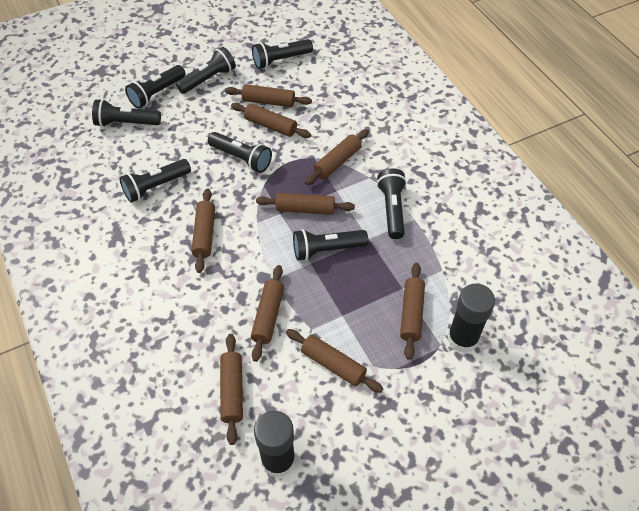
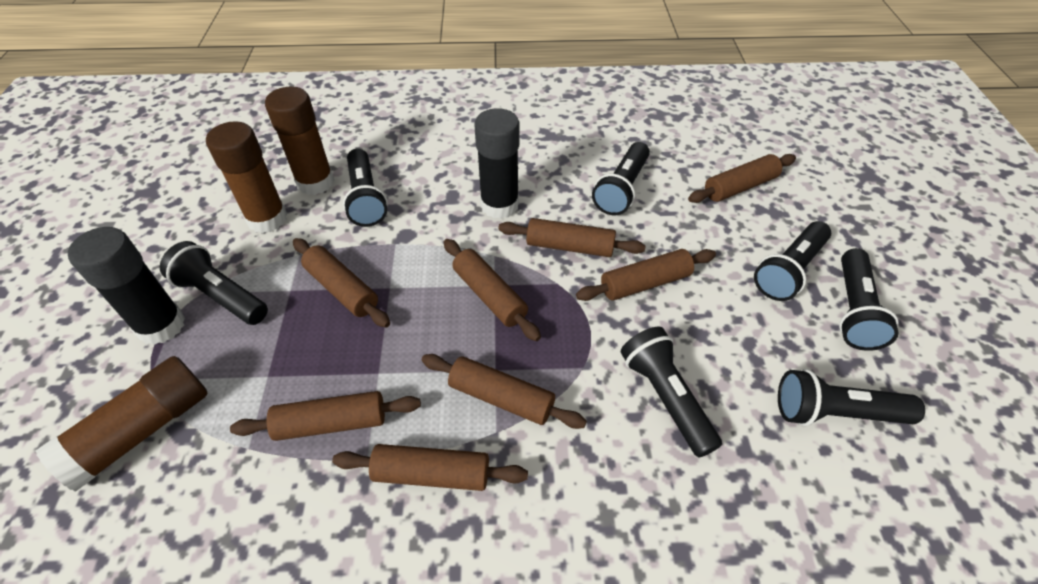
black flashlight: 8 -> 7
brown glue stick: 0 -> 3
brown rolling pin: 9 -> 8

